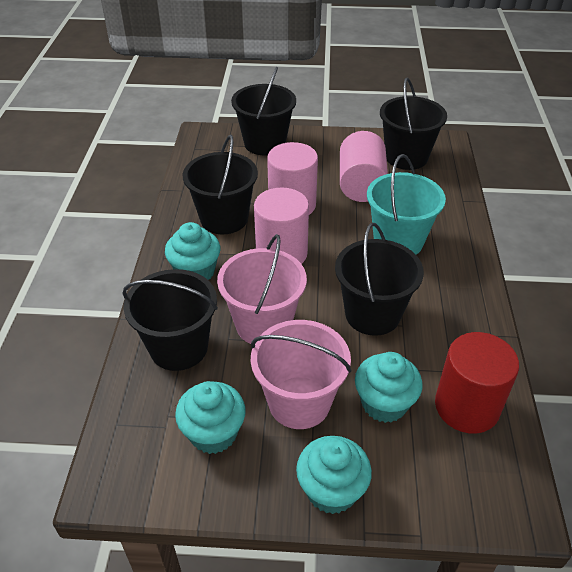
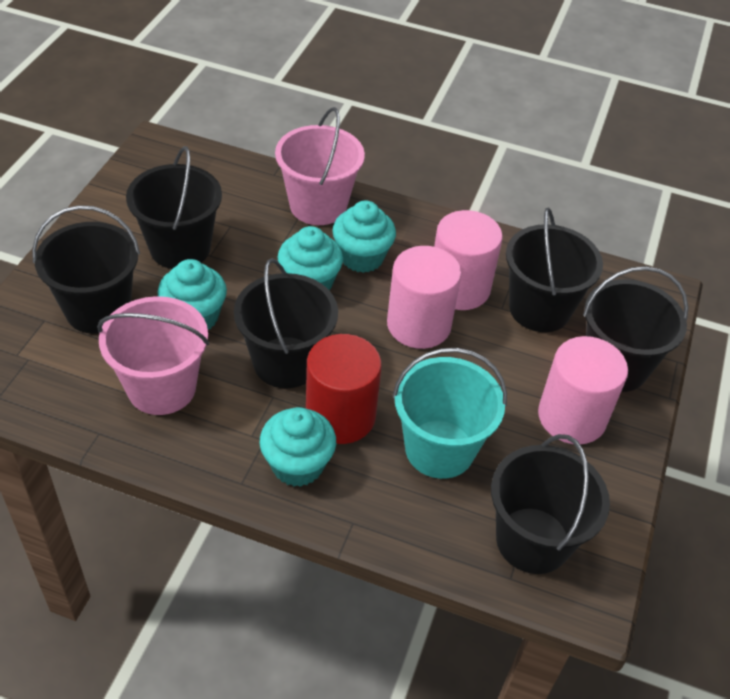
black bucket: 5 -> 6

